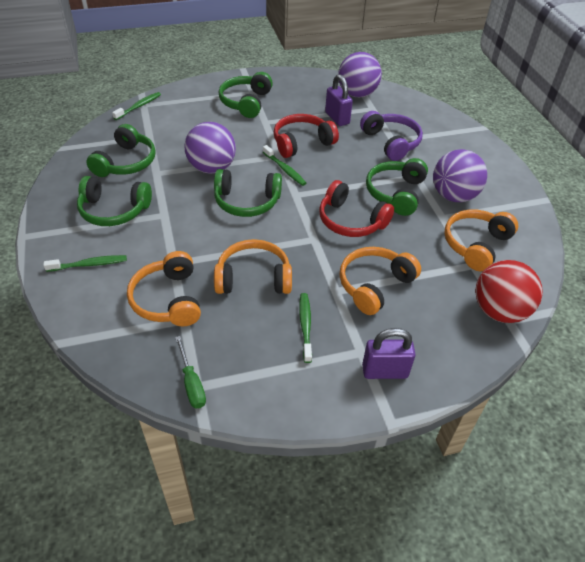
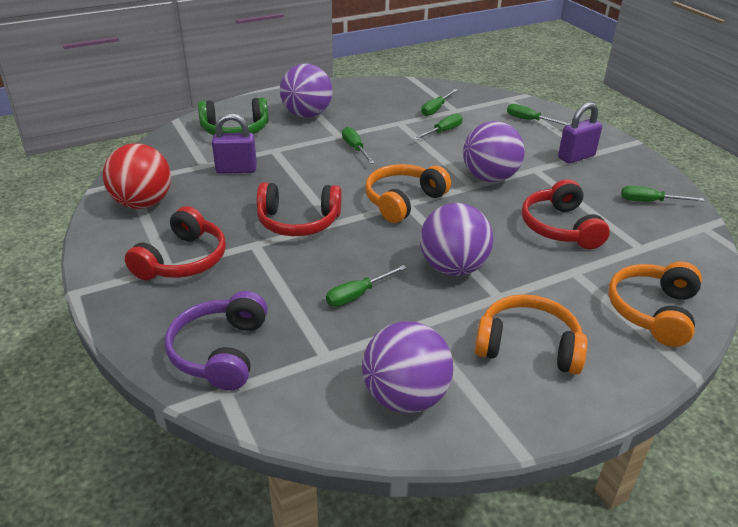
green headphones: 5 -> 1
green screwdriver: 1 -> 6
green toothbrush: 4 -> 0
orange headphones: 4 -> 3
purple ball: 3 -> 4
red headphones: 2 -> 3

